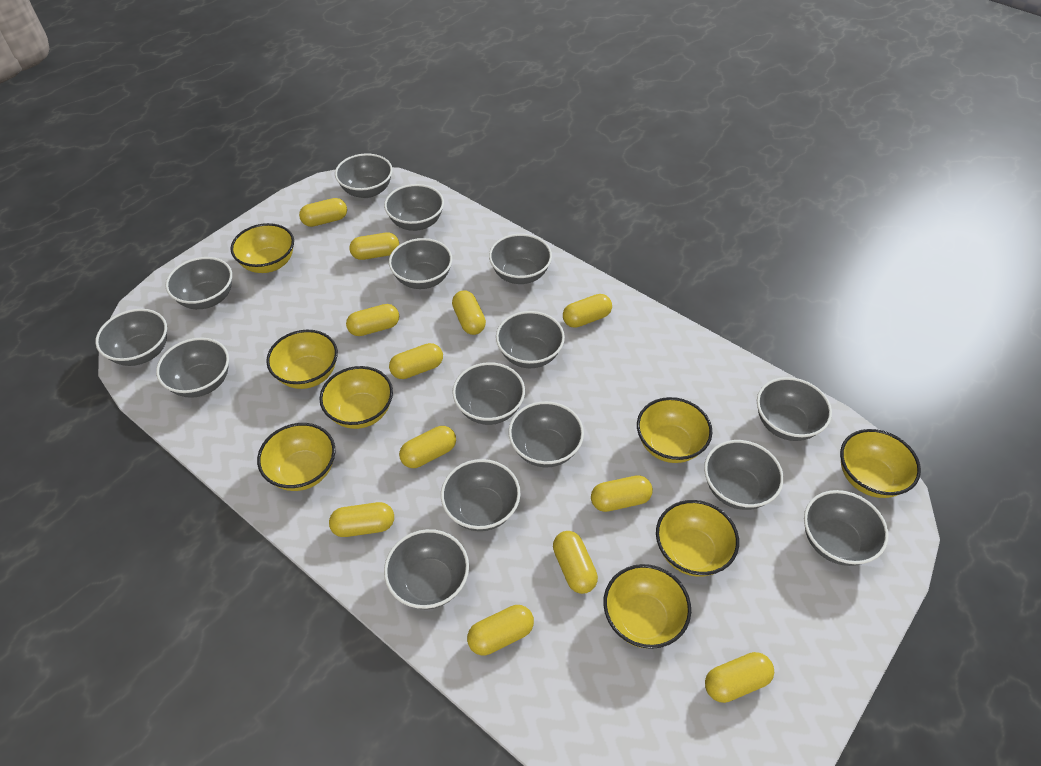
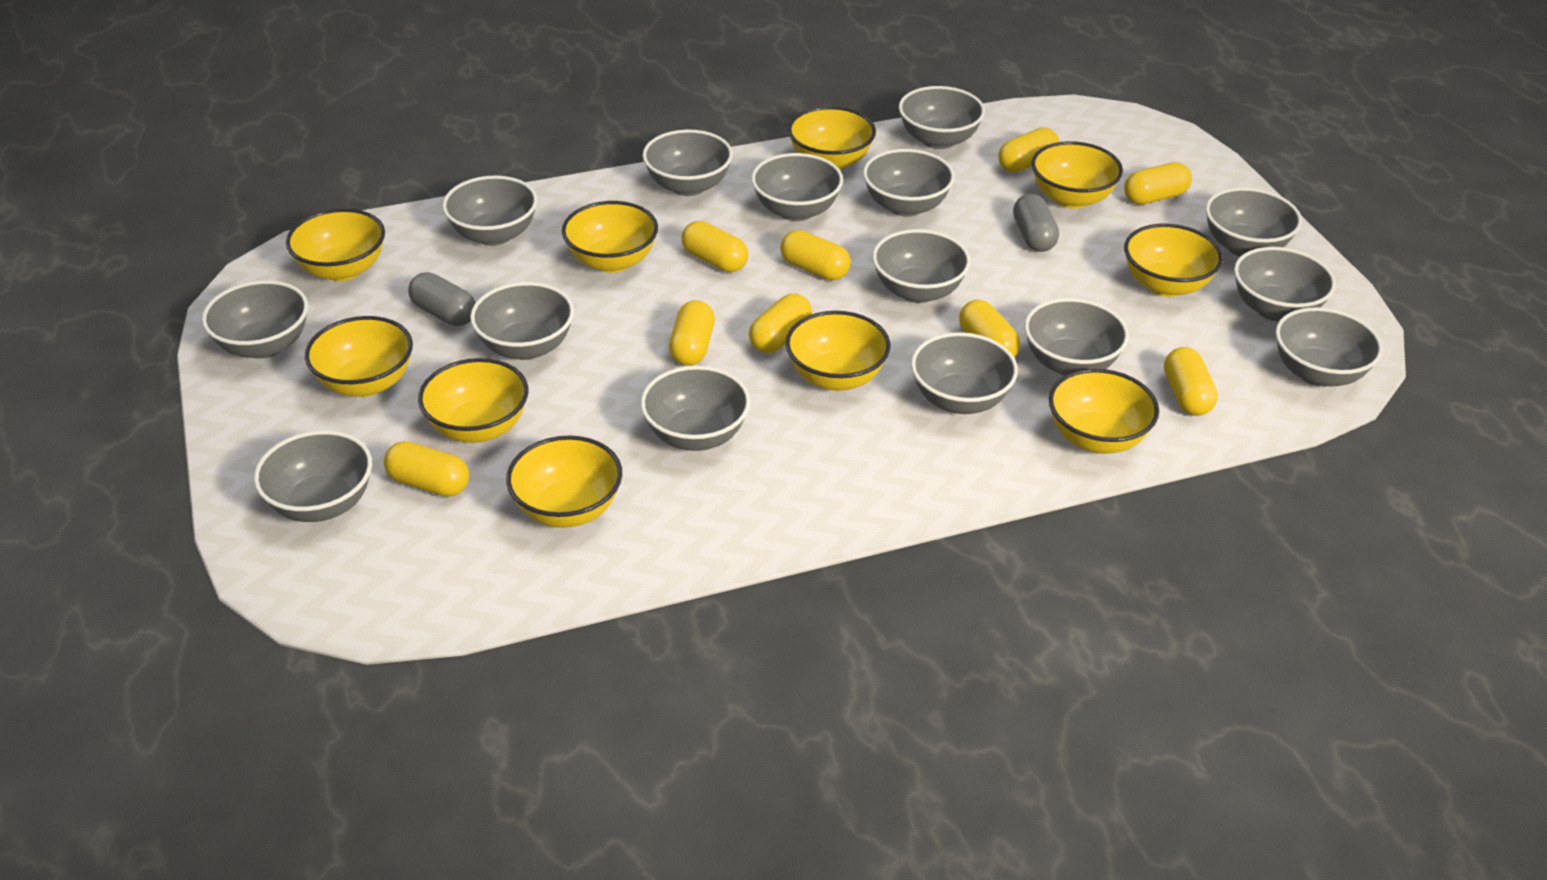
grey capsule: 0 -> 2
yellow bowl: 8 -> 10
yellow capsule: 12 -> 9

